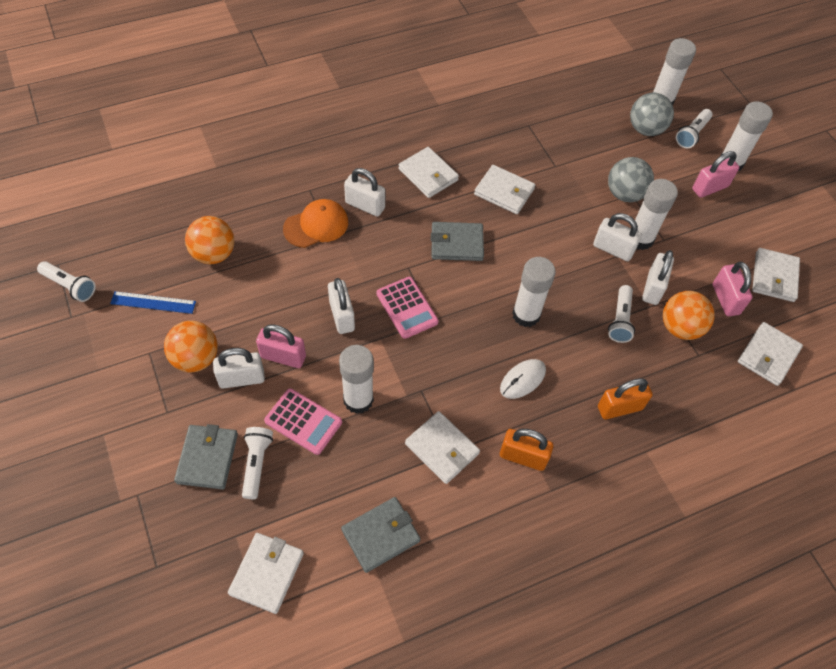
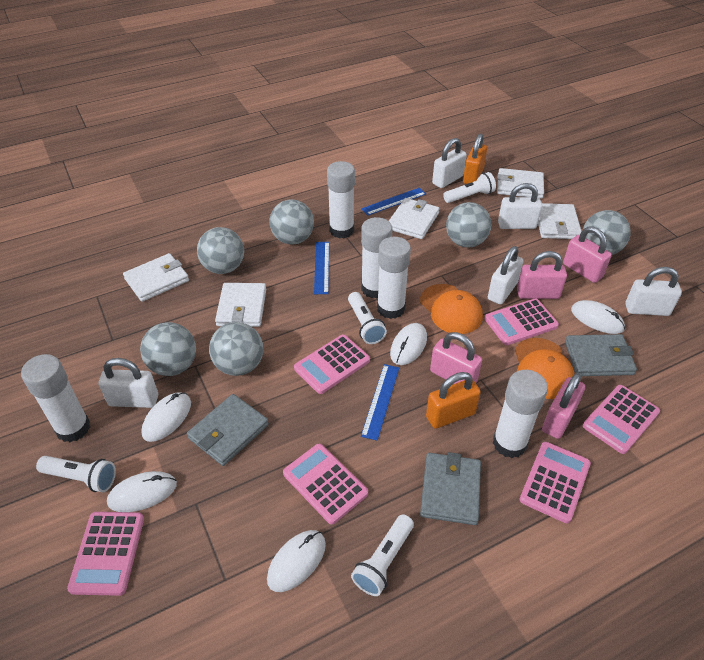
blue ruler: 1 -> 3
grey ball: 2 -> 6
orange ball: 3 -> 0
orange cap: 1 -> 2
pink calculator: 2 -> 6
pink padlock: 3 -> 4
white mouse: 1 -> 5
white wallet: 6 -> 5

